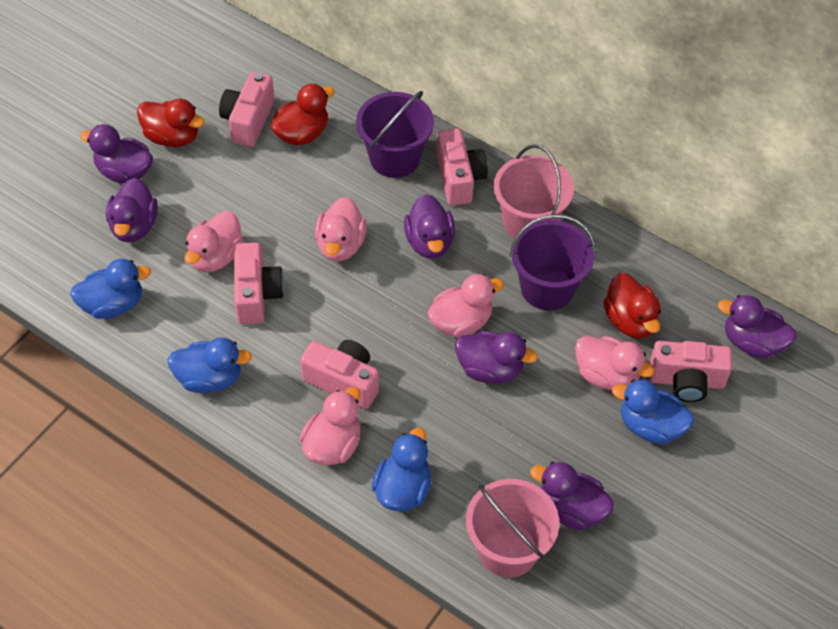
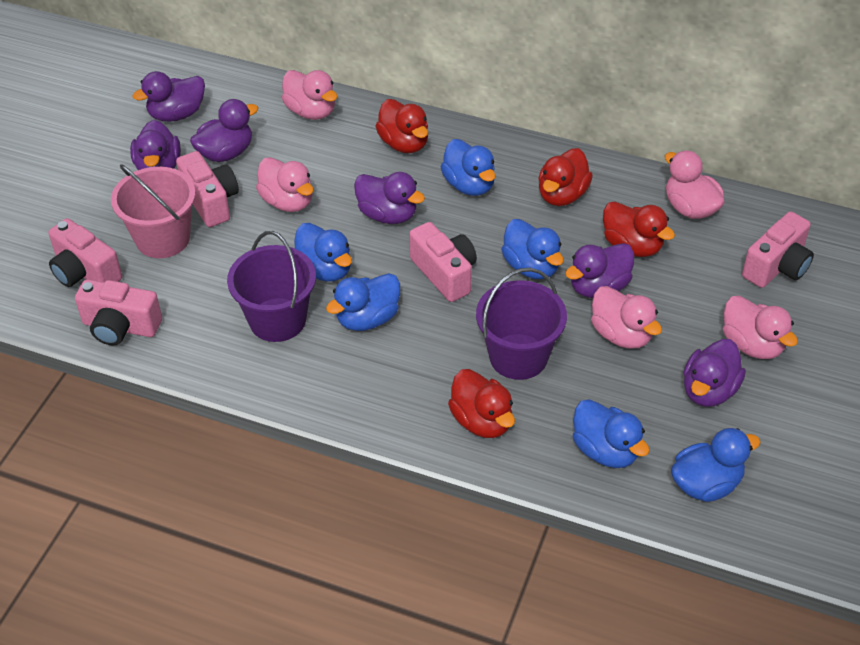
blue duck: 4 -> 6
pink bucket: 2 -> 1
red duck: 3 -> 4

